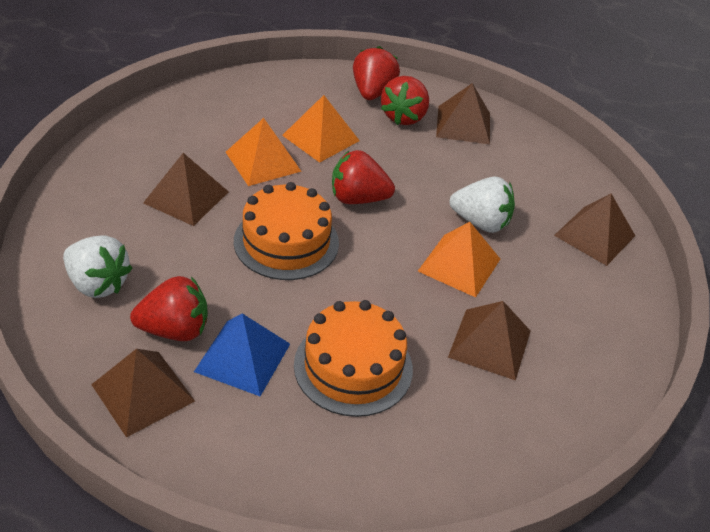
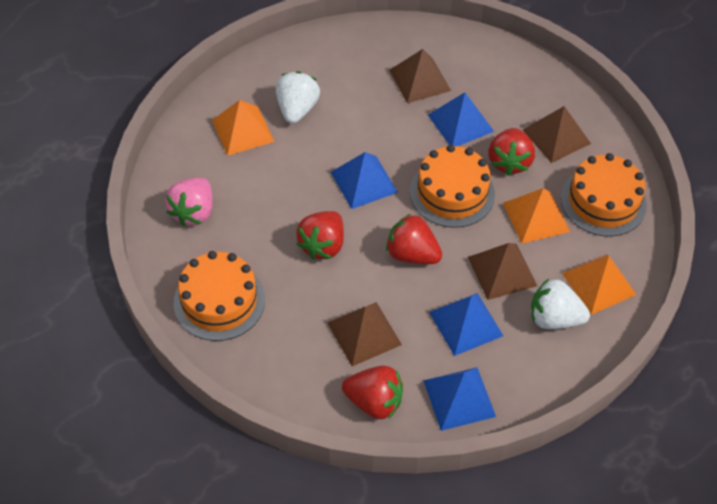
blue pyramid: 1 -> 4
brown pyramid: 5 -> 4
orange cake: 2 -> 3
pink strawberry: 0 -> 1

